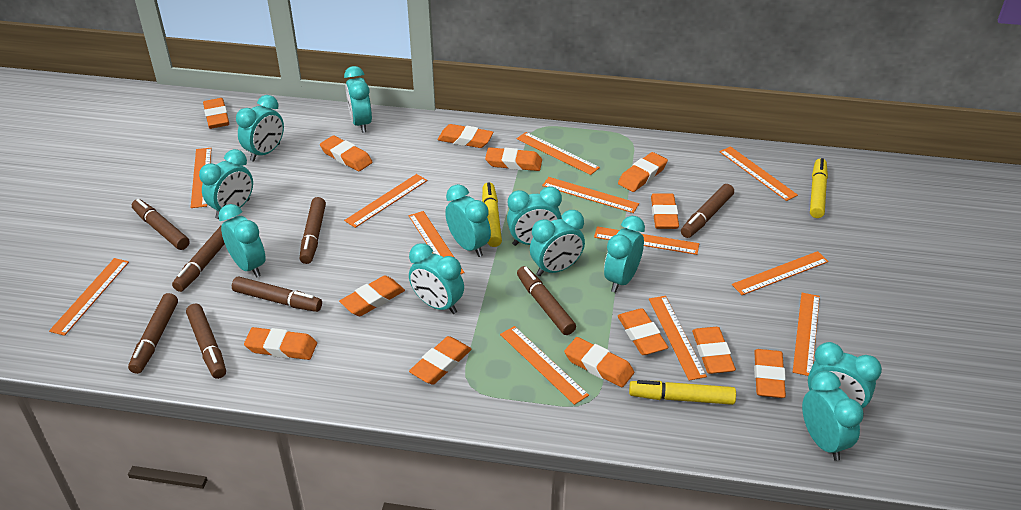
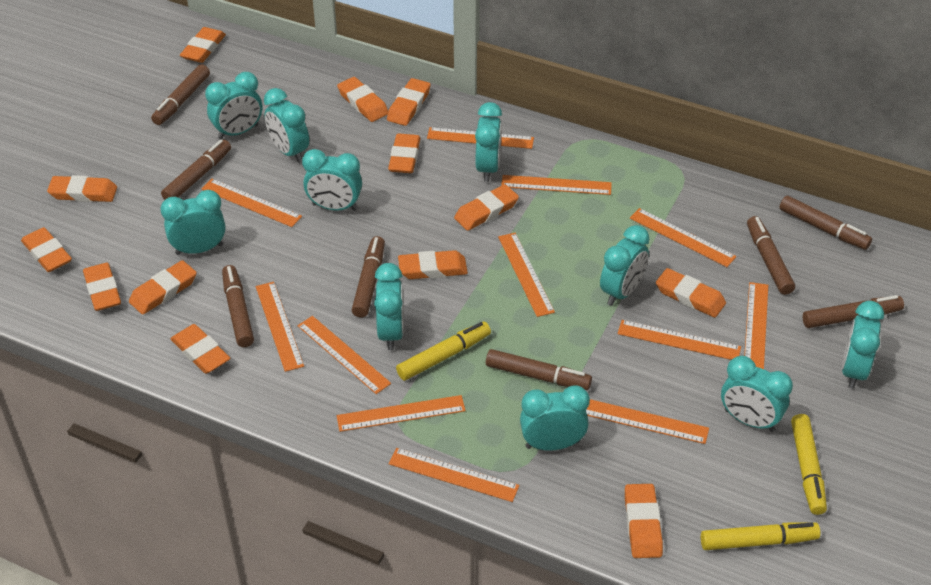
turquoise clock: 11 -> 10

